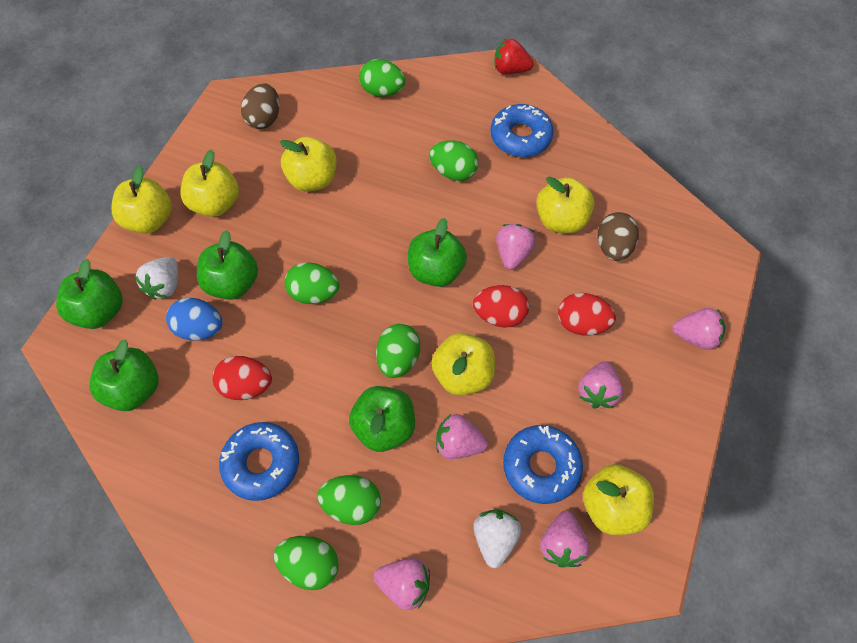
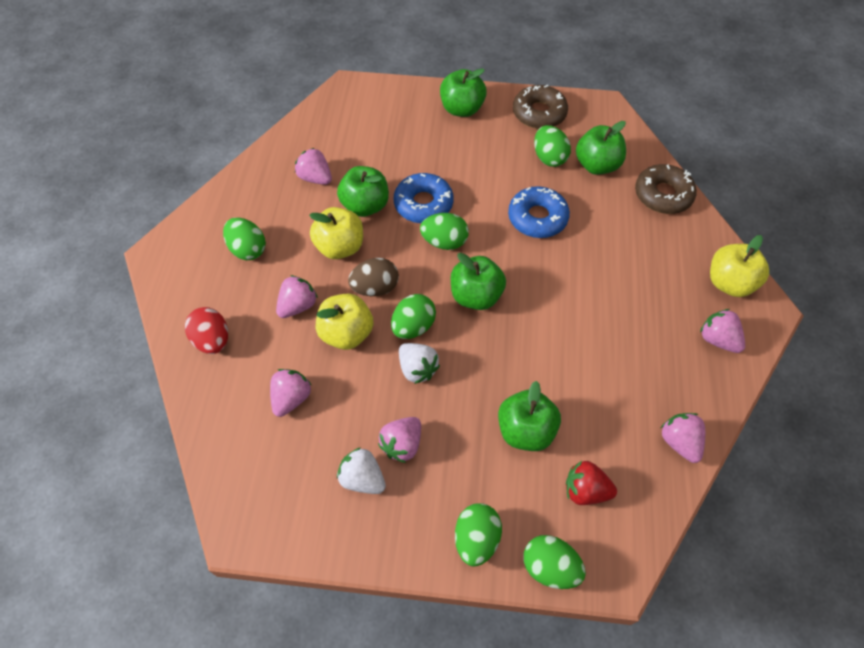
blue donut: 3 -> 2
blue egg: 1 -> 0
brown donut: 0 -> 2
brown egg: 2 -> 1
red egg: 3 -> 1
yellow apple: 6 -> 3

